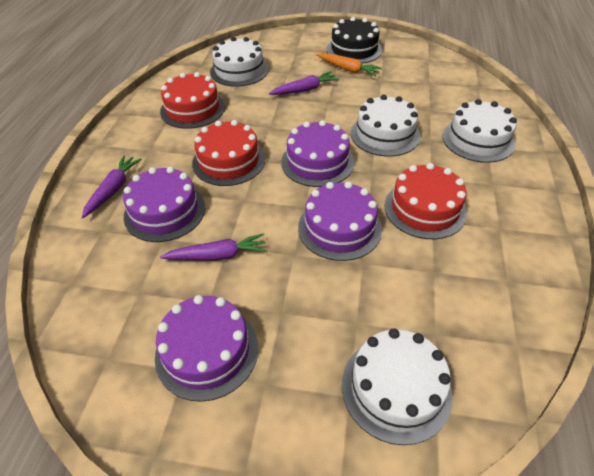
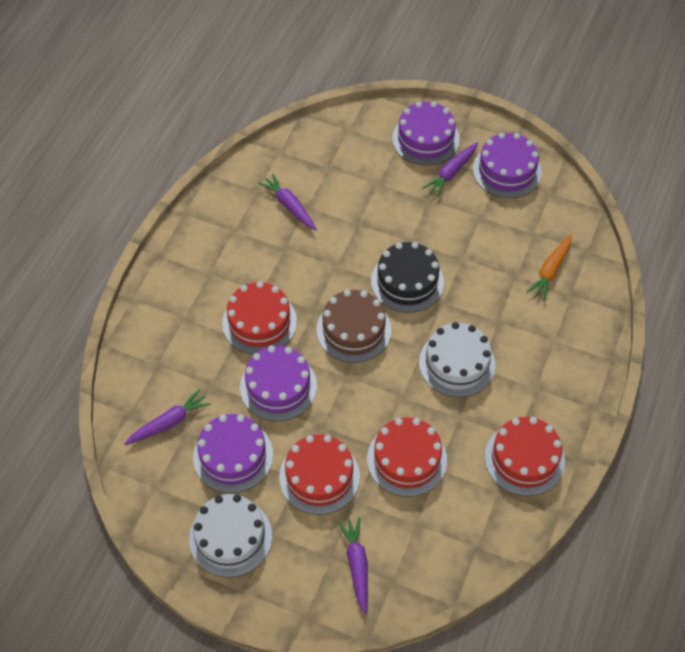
brown cake: 0 -> 1
purple carrot: 3 -> 4
red cake: 3 -> 4
white cake: 4 -> 2

